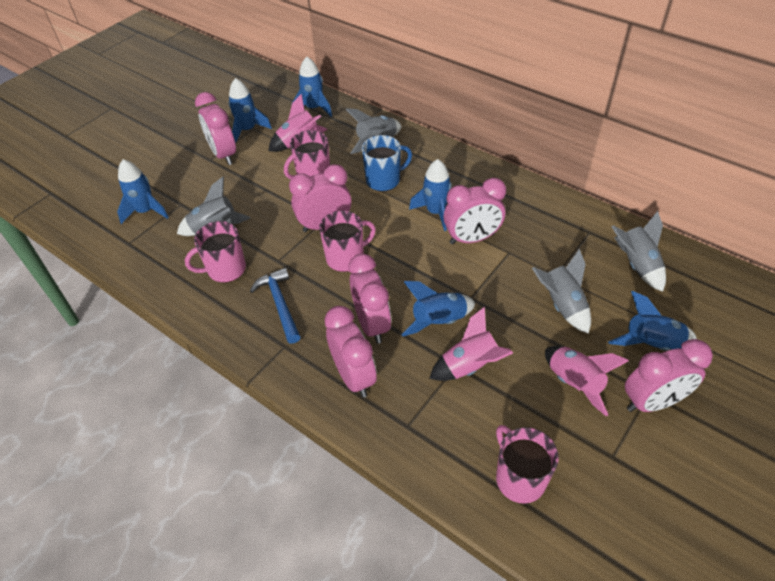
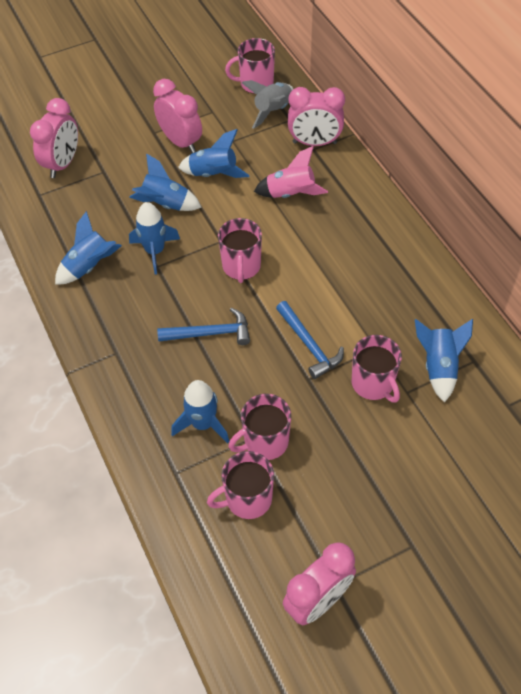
blue hammer: 1 -> 2
blue mug: 1 -> 0
grey rocket: 4 -> 1
pink clock: 6 -> 4
pink mug: 4 -> 5
pink rocket: 3 -> 1

